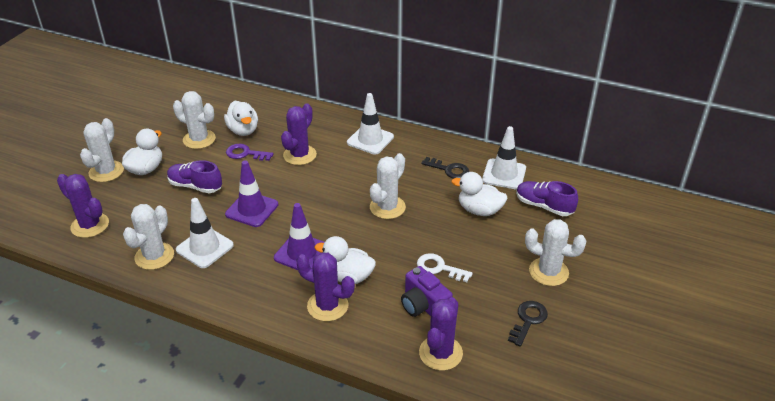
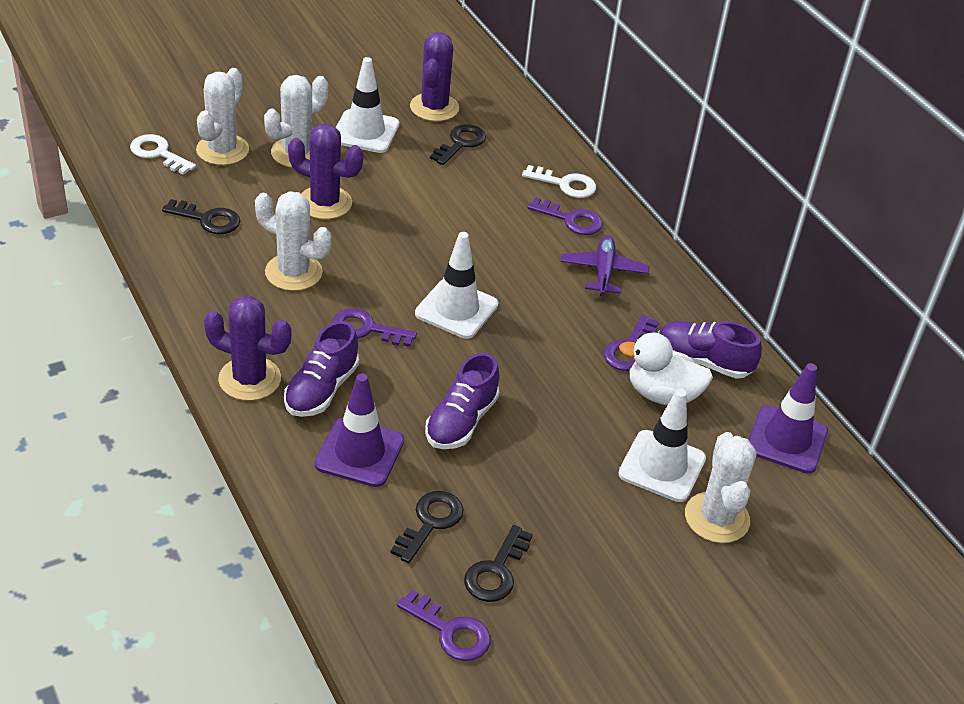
black key: 2 -> 4
purple cactus: 4 -> 3
purple camera: 1 -> 0
purple key: 1 -> 4
purple plane: 0 -> 1
purple shoe: 2 -> 3
white cactus: 5 -> 4
white duck: 4 -> 1
white key: 1 -> 2

